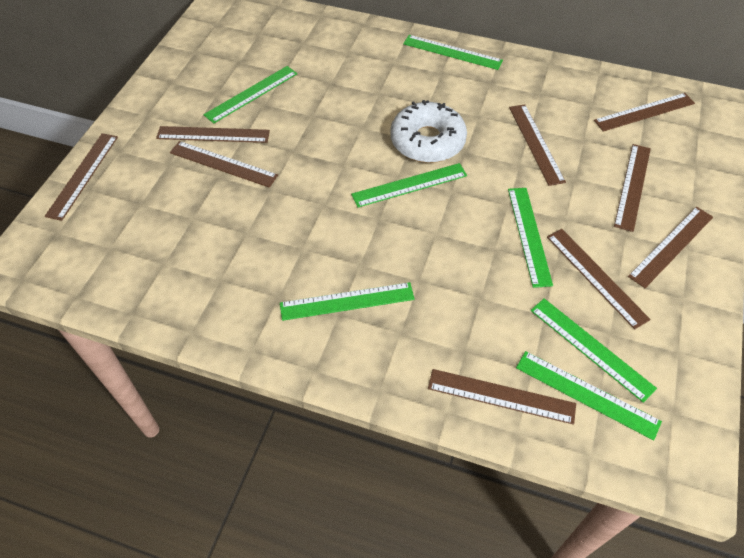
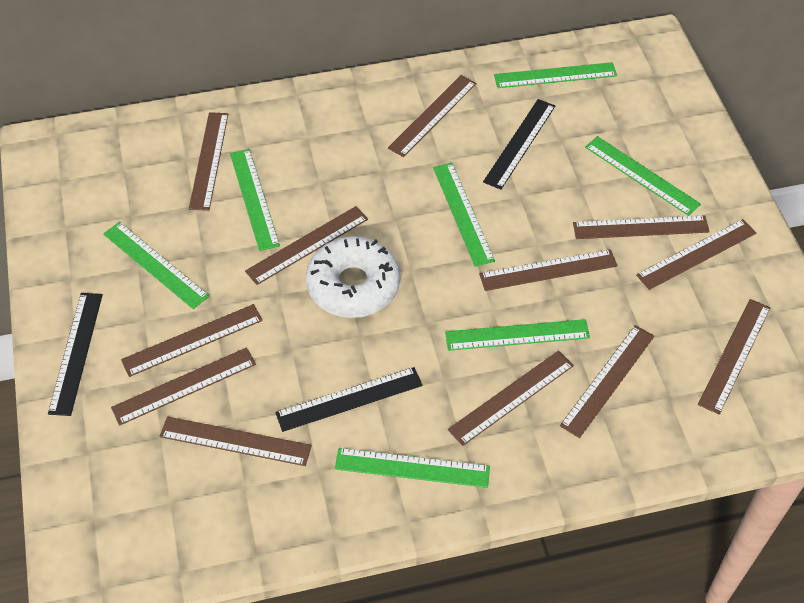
black ruler: 0 -> 3
brown ruler: 9 -> 12

